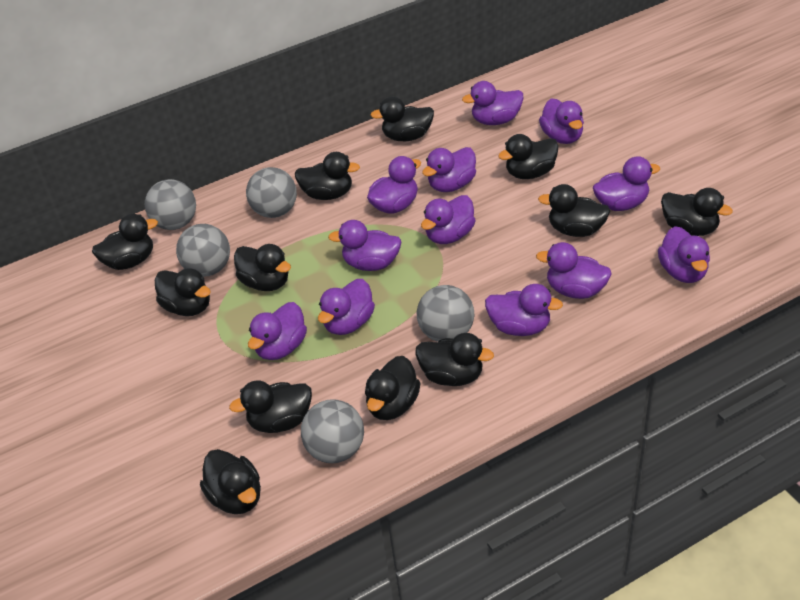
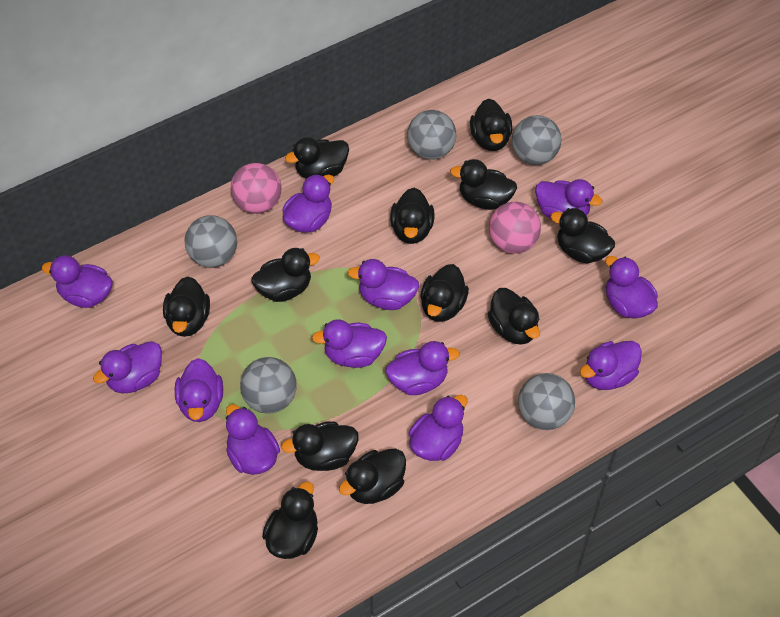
pink ball: 0 -> 2

